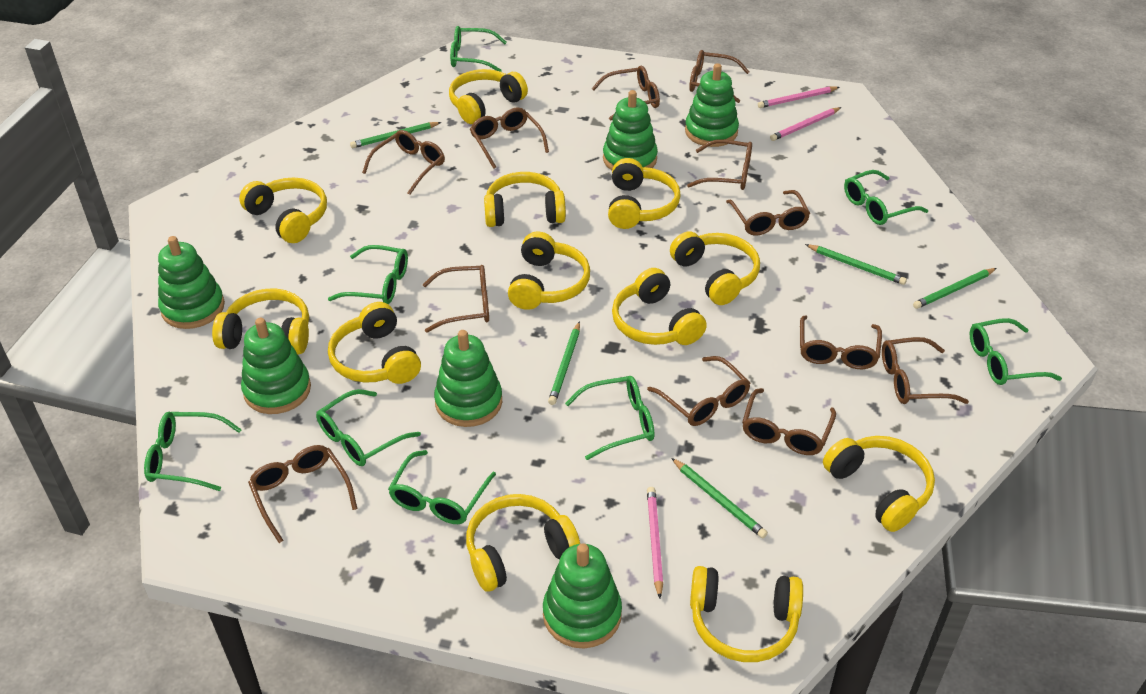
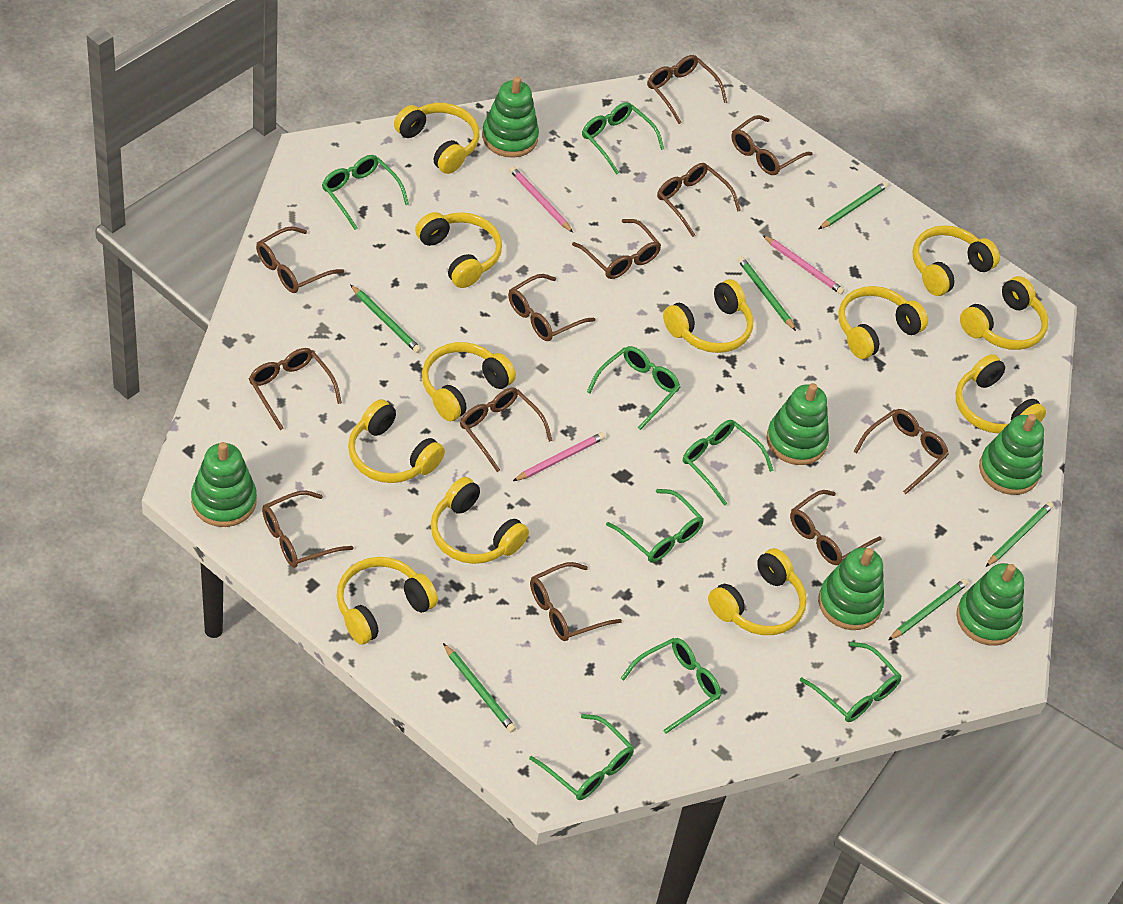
green pencil: 5 -> 6

